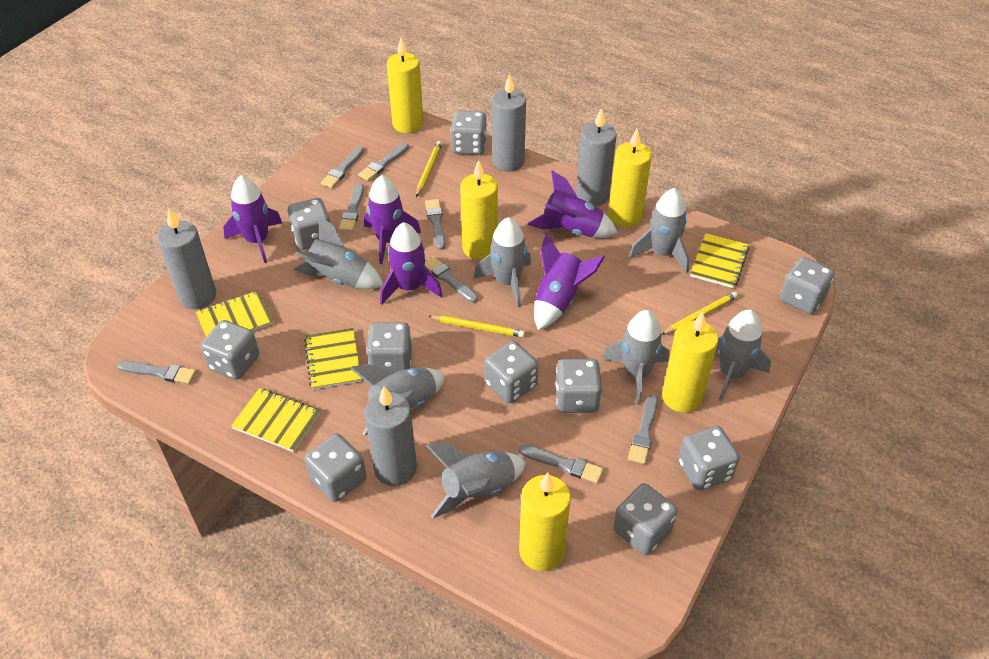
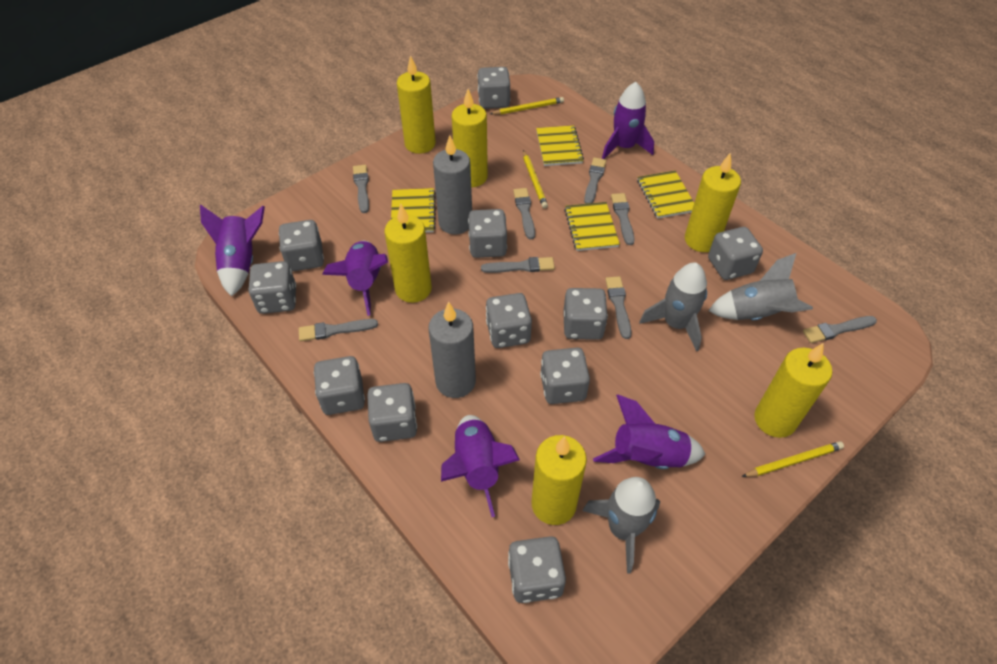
grey candle: 4 -> 2
grey dice: 10 -> 11
grey rocket: 7 -> 3
yellow candle: 5 -> 6

